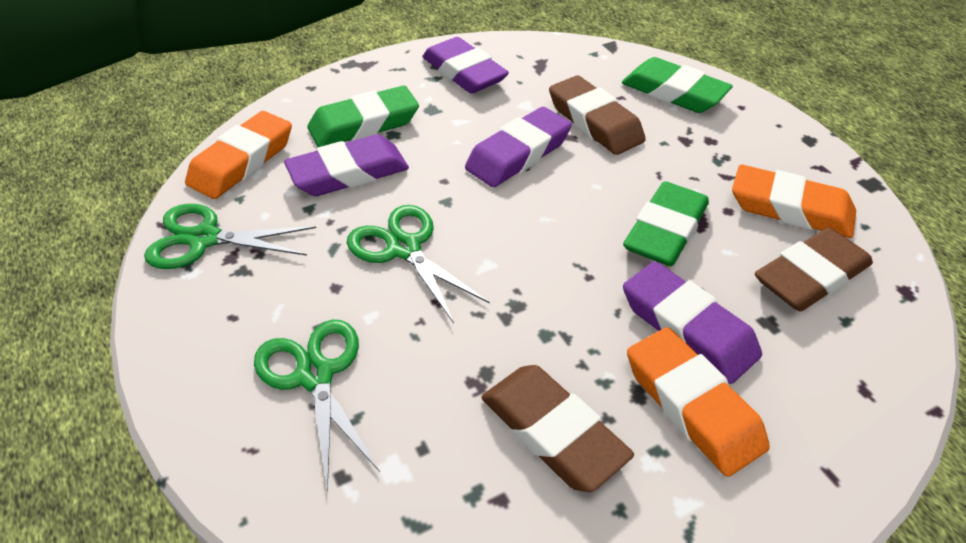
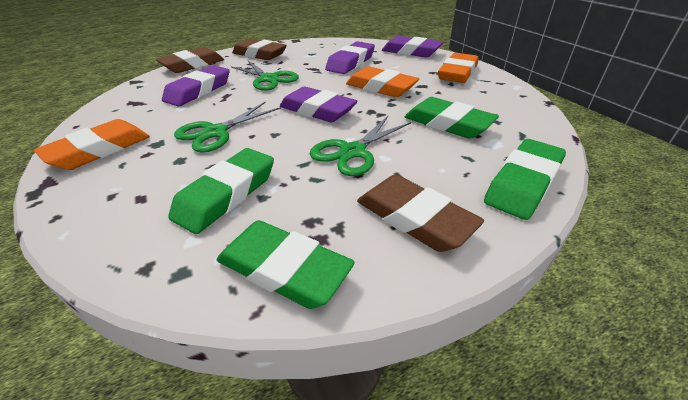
green eraser: 3 -> 4

